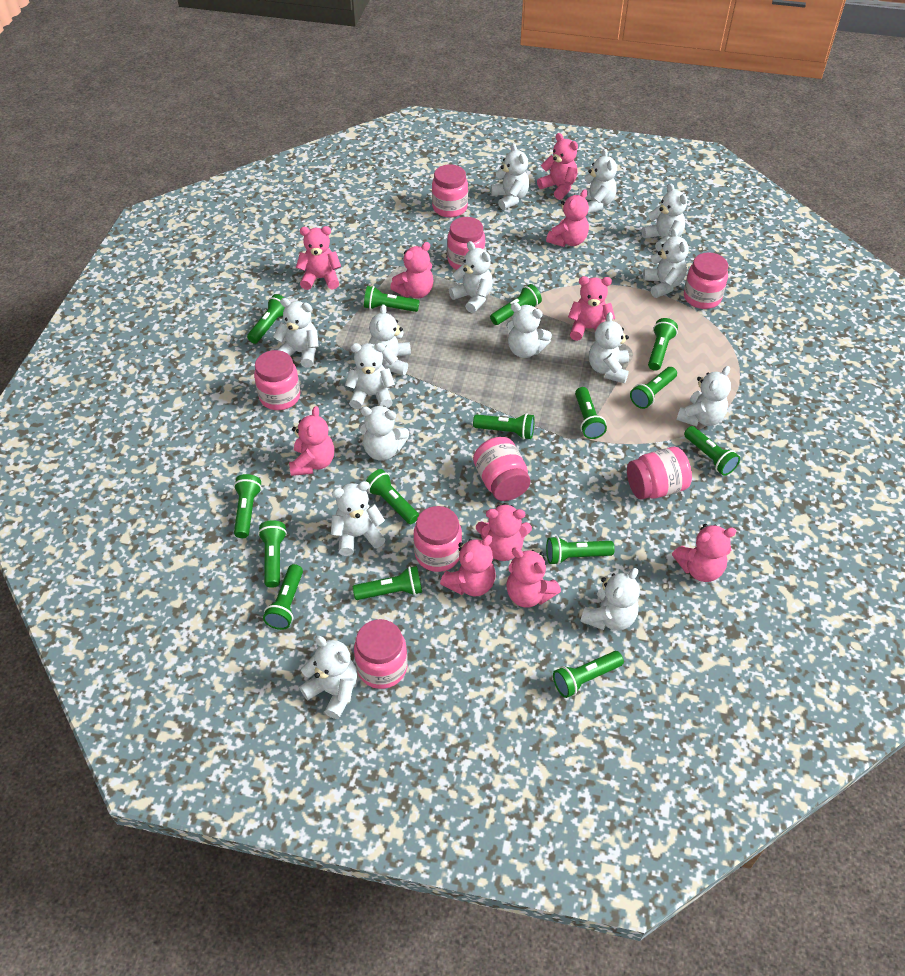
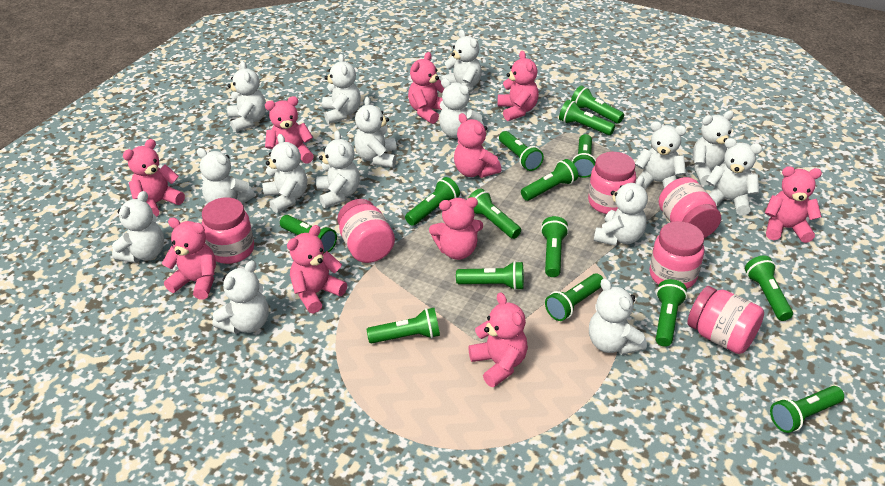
pink jar: 8 -> 6

